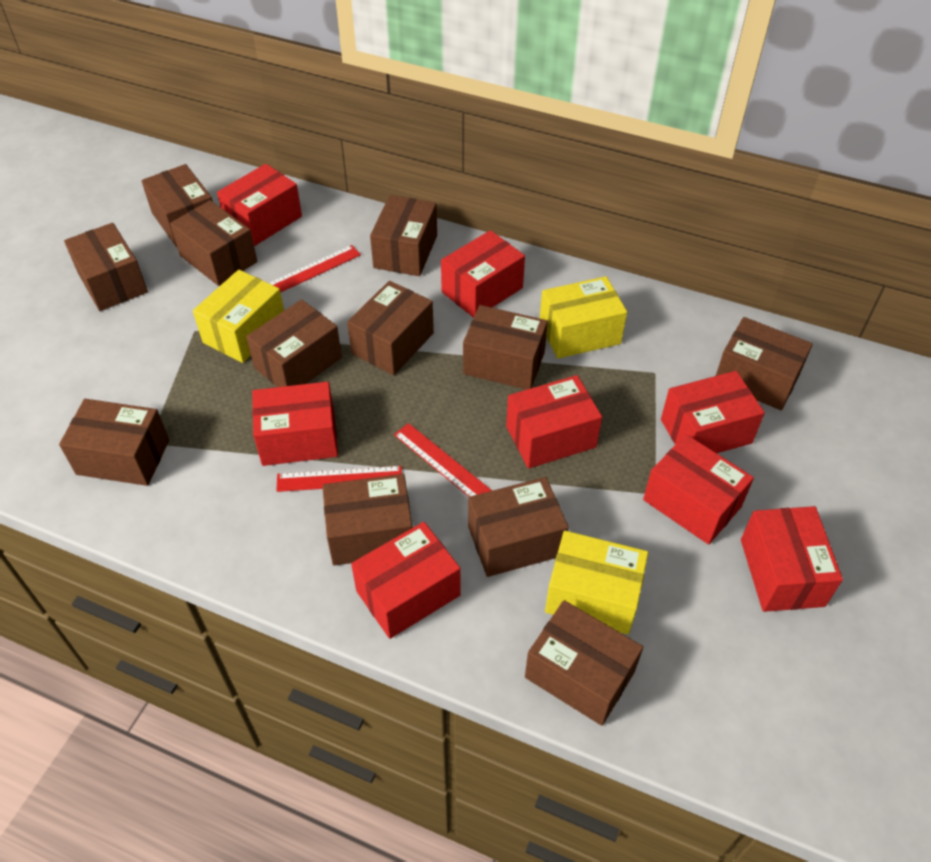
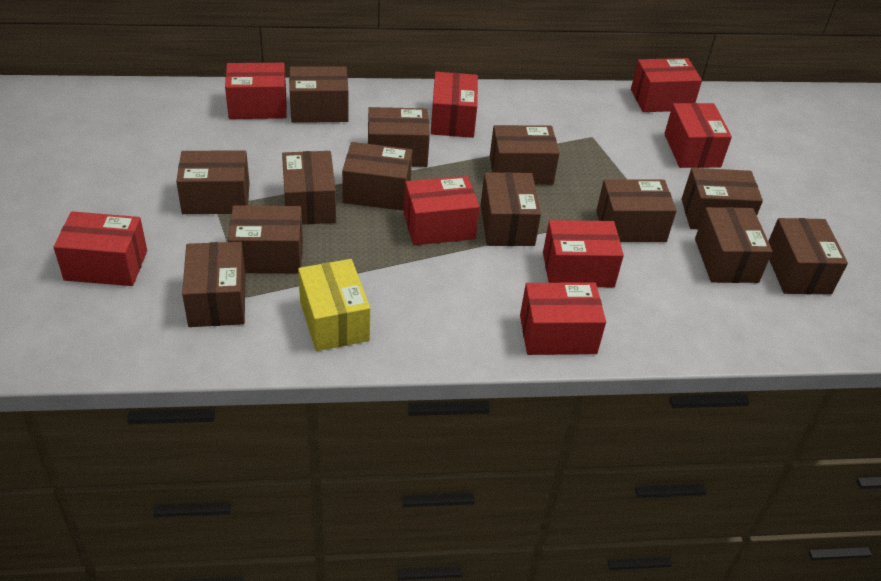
brown box: 12 -> 13
red ruler: 3 -> 0
yellow box: 3 -> 1

